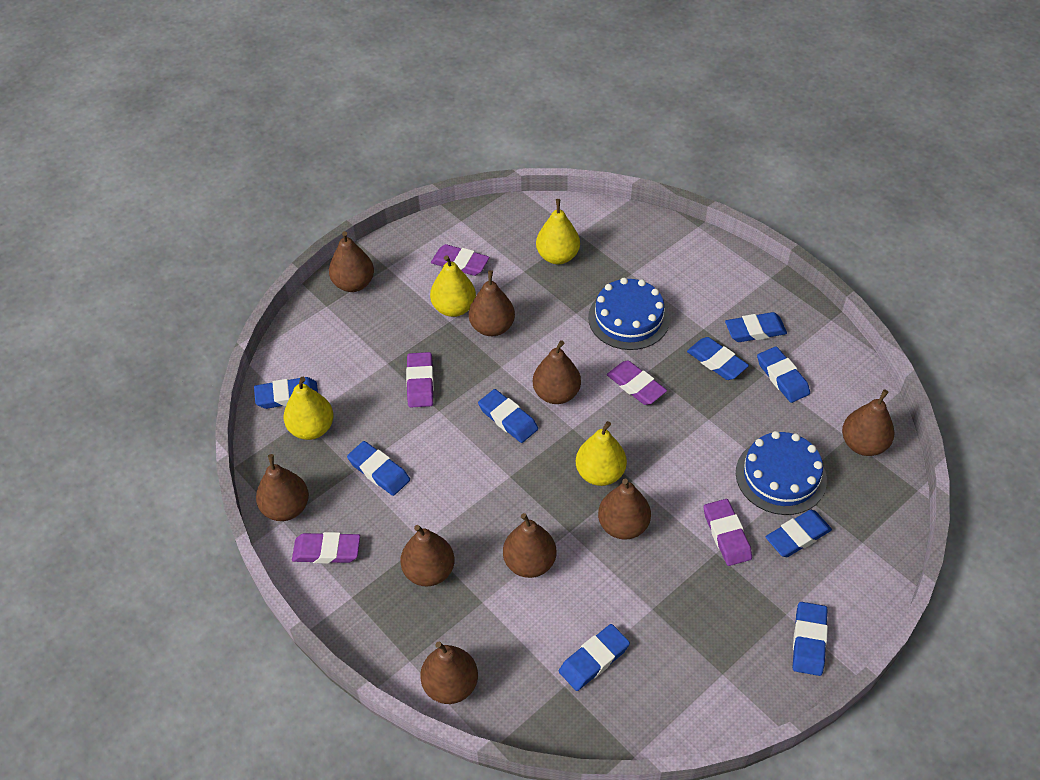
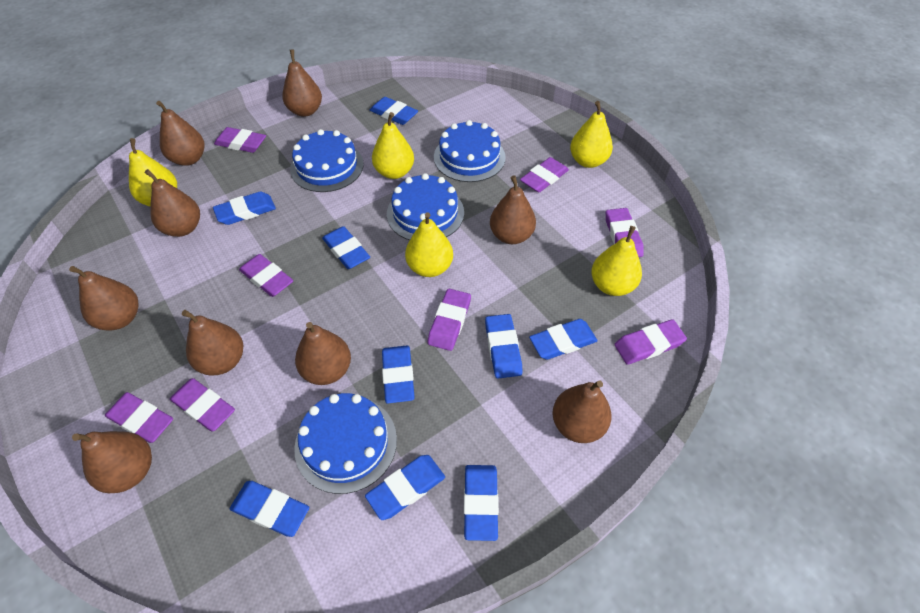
blue cake: 2 -> 4
purple eraser: 5 -> 8
yellow pear: 4 -> 5

